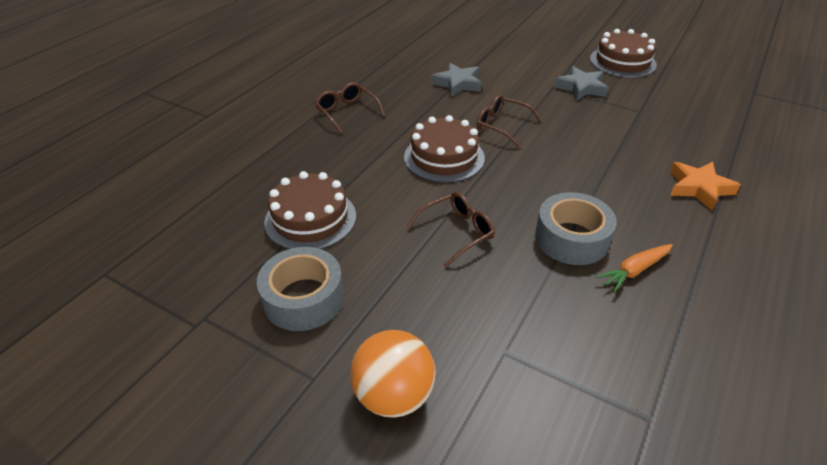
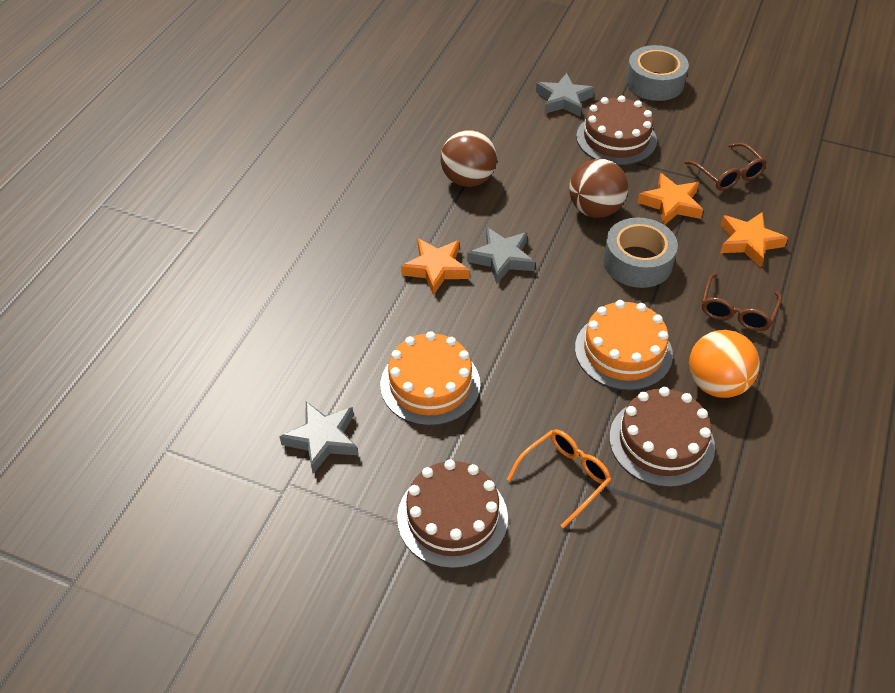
brown ball: 0 -> 2
brown glasses: 3 -> 2
grey star: 2 -> 3
orange cake: 0 -> 2
orange carrot: 1 -> 0
orange glasses: 0 -> 1
orange star: 1 -> 3

